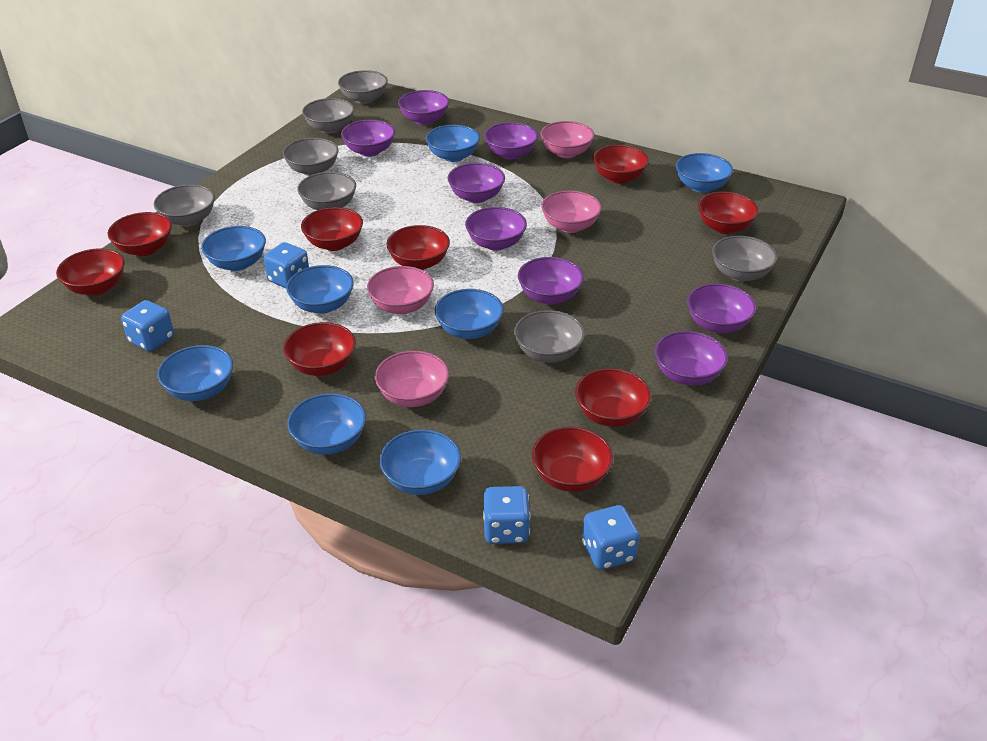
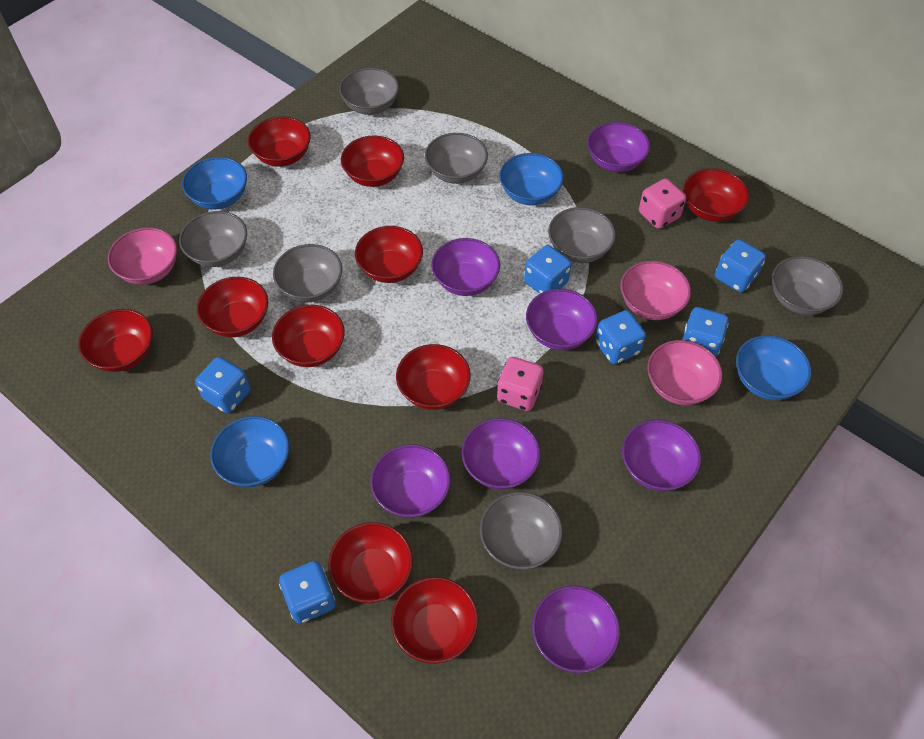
blue bowl: 8 -> 4
blue dice: 4 -> 6
pink bowl: 4 -> 3
pink dice: 0 -> 2
purple bowl: 8 -> 7
red bowl: 9 -> 10

